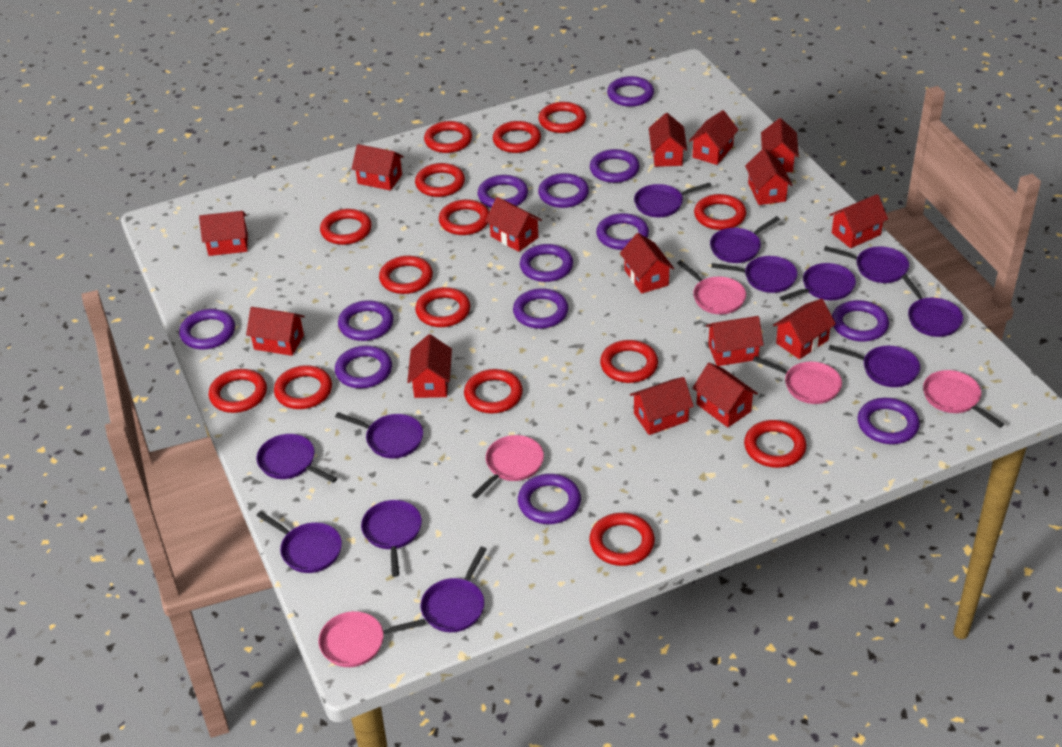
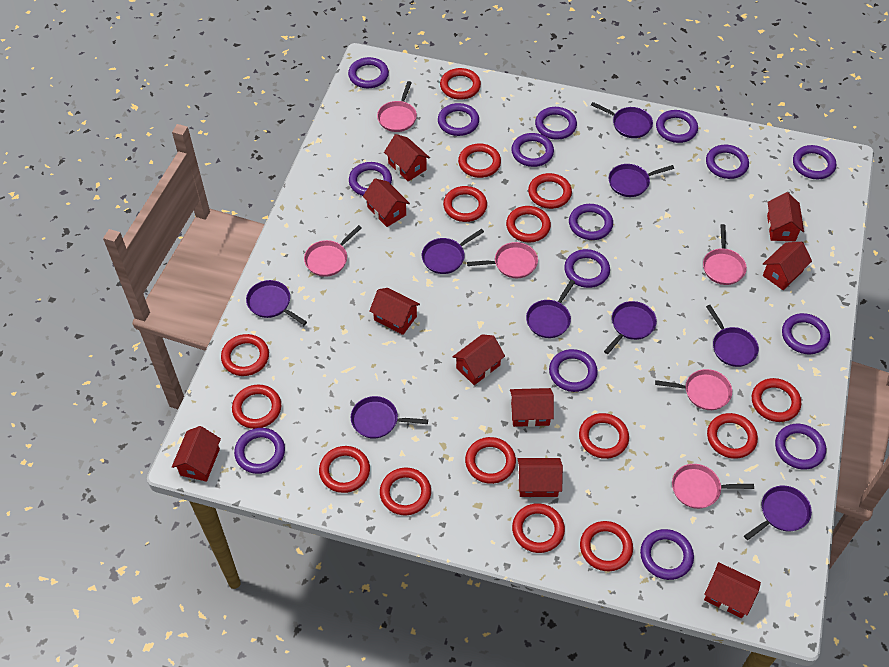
pink pan: 5 -> 6
purple pan: 12 -> 9
purple ring: 13 -> 15
red house: 15 -> 10

